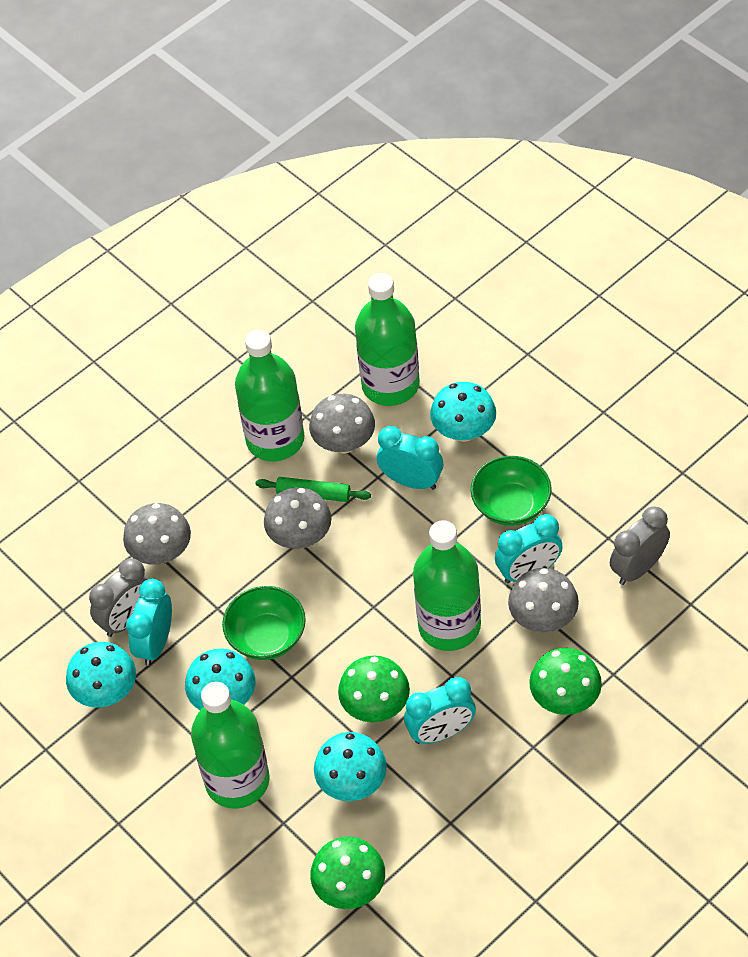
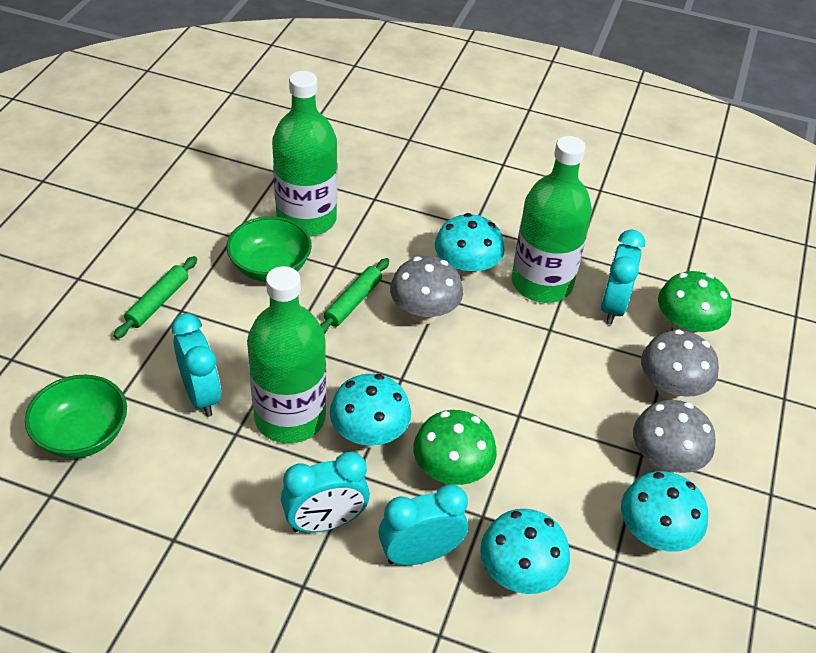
green bottle: 4 -> 3
green mushroom: 3 -> 2
green rolling pin: 1 -> 2
grey clock: 2 -> 0
grey mushroom: 4 -> 3

